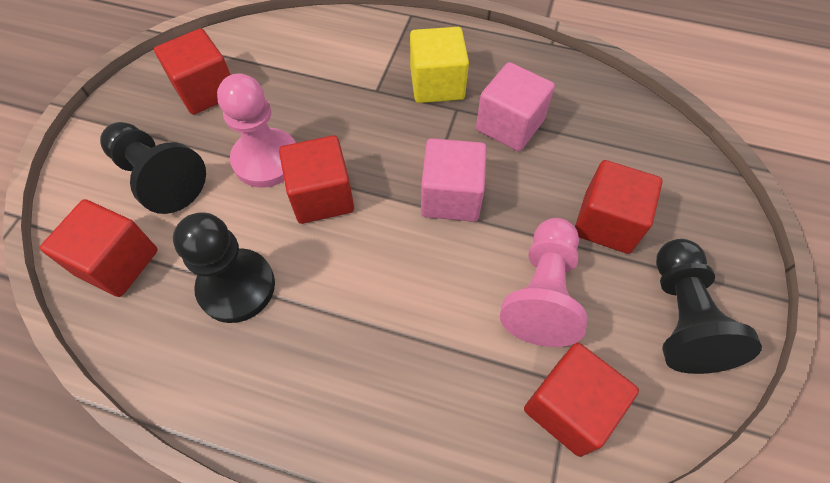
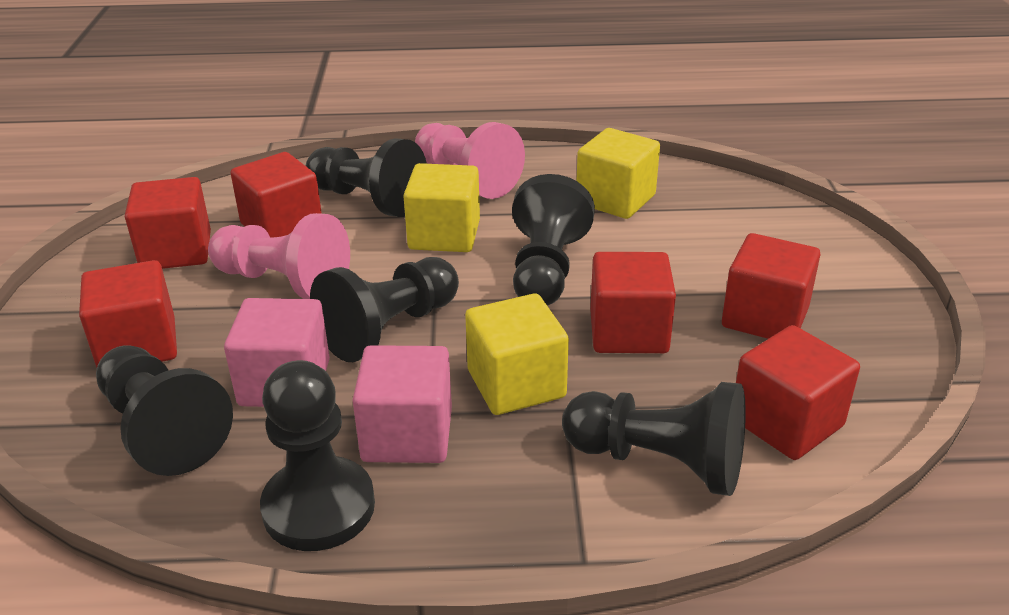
black pawn: 3 -> 6
red cube: 5 -> 6
yellow cube: 1 -> 3

